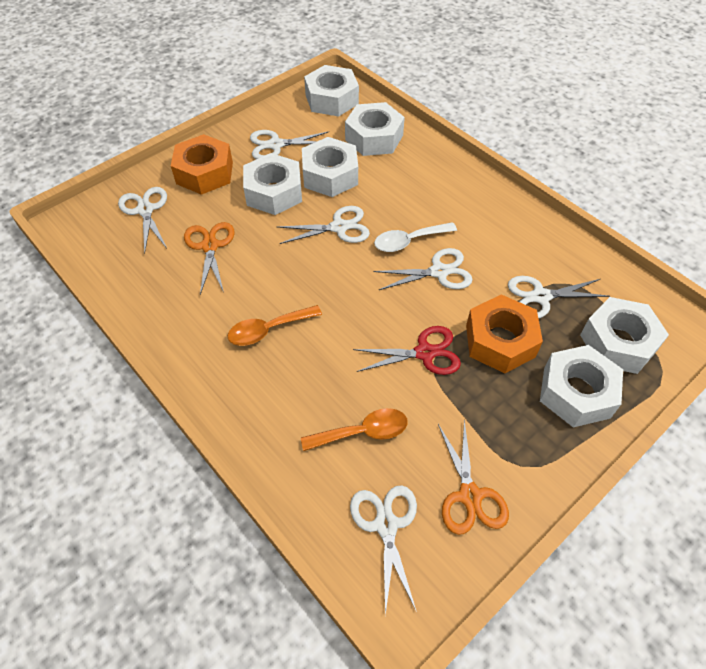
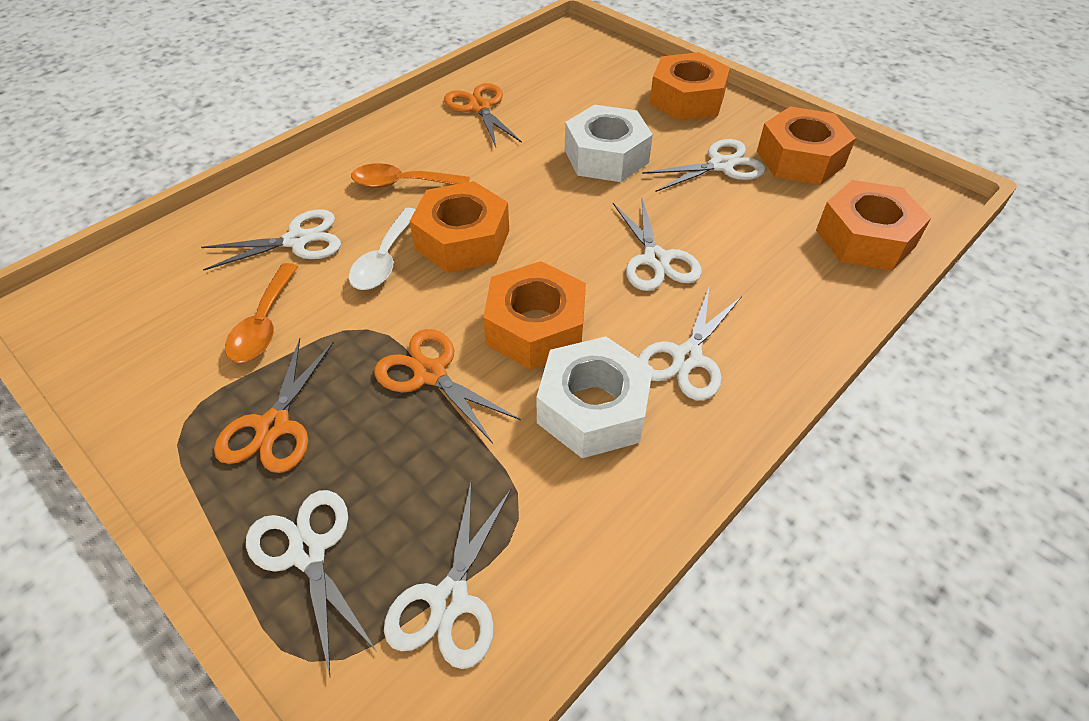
orange nut: 2 -> 5
orange scissors: 2 -> 3
red scissors: 1 -> 0
white nut: 6 -> 2

